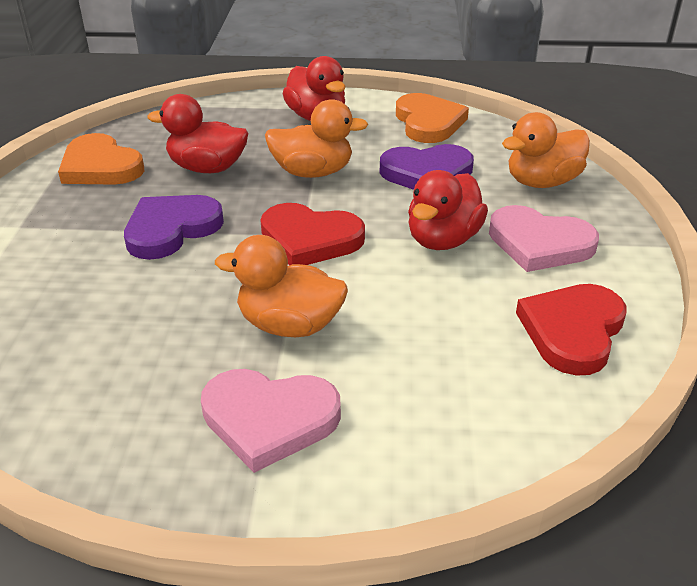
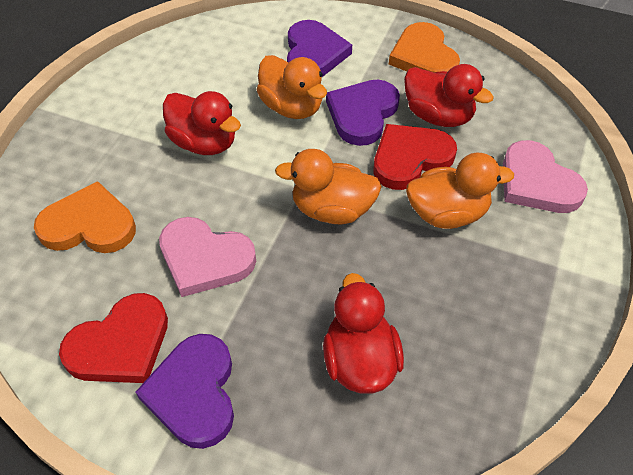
purple heart: 2 -> 3

